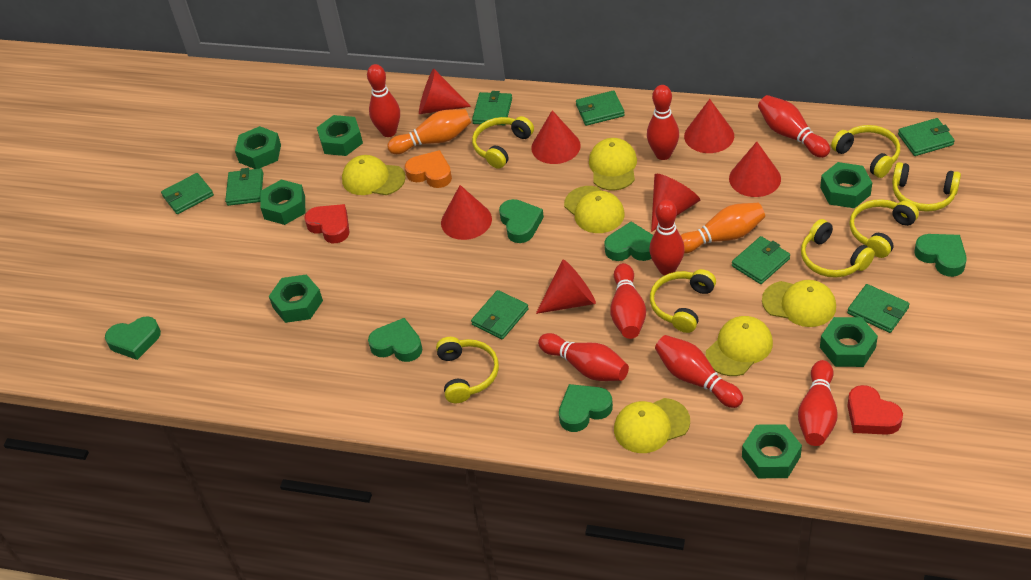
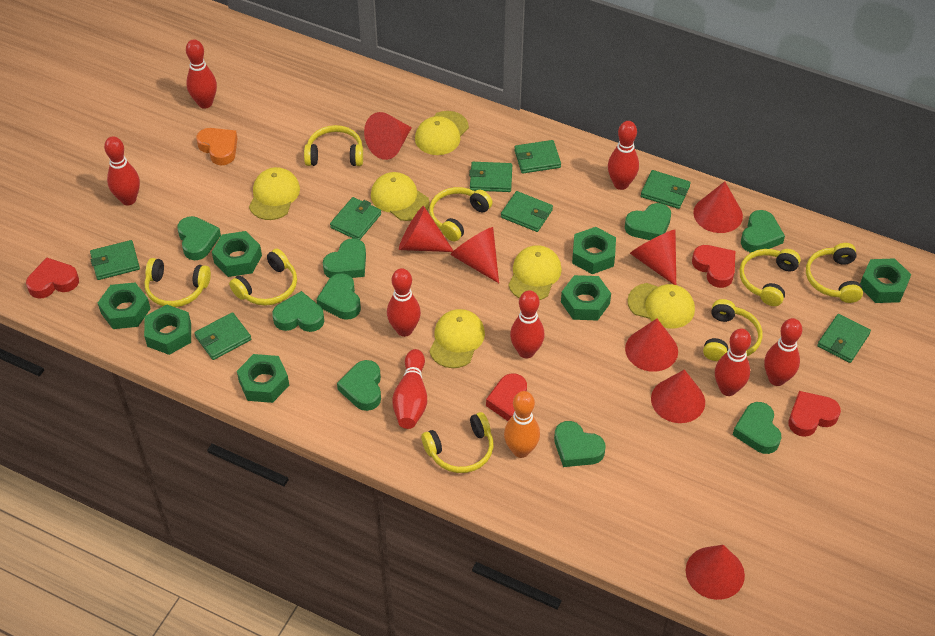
green heart: 6 -> 9
orange bowling pin: 2 -> 1
red cone: 7 -> 8
red heart: 2 -> 4
yellow headphones: 7 -> 8

